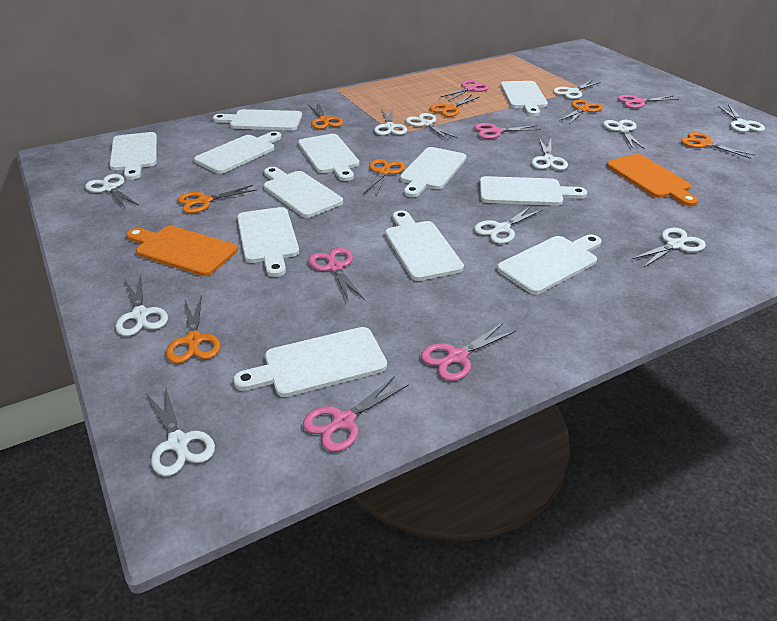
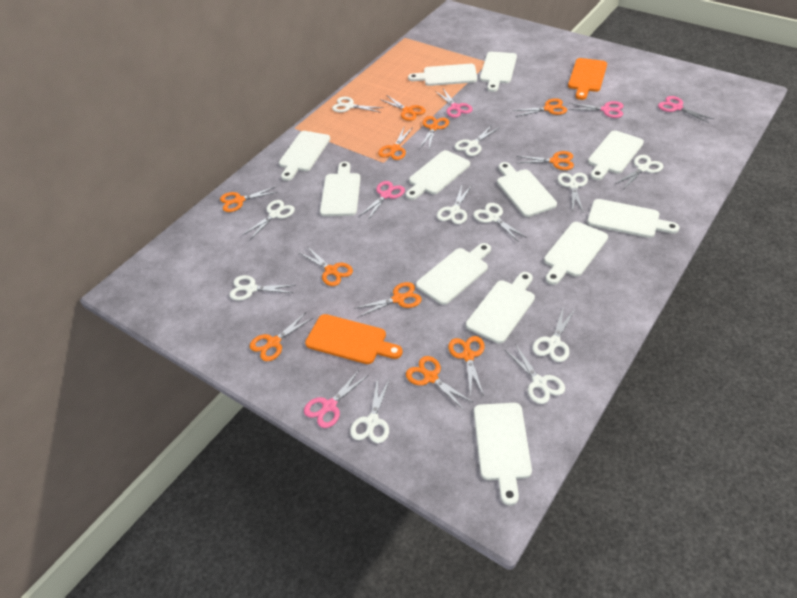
orange scissors: 7 -> 11
pink scissors: 6 -> 5

